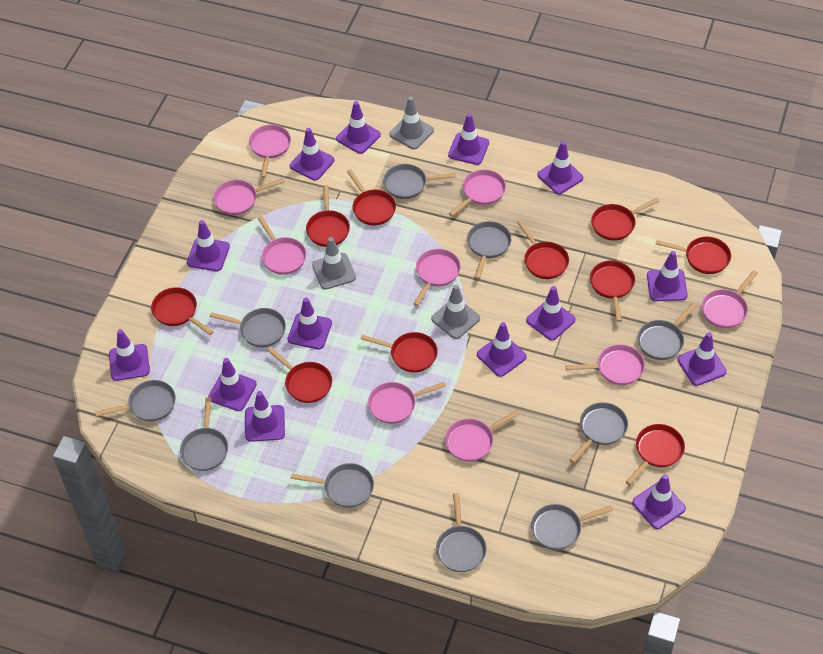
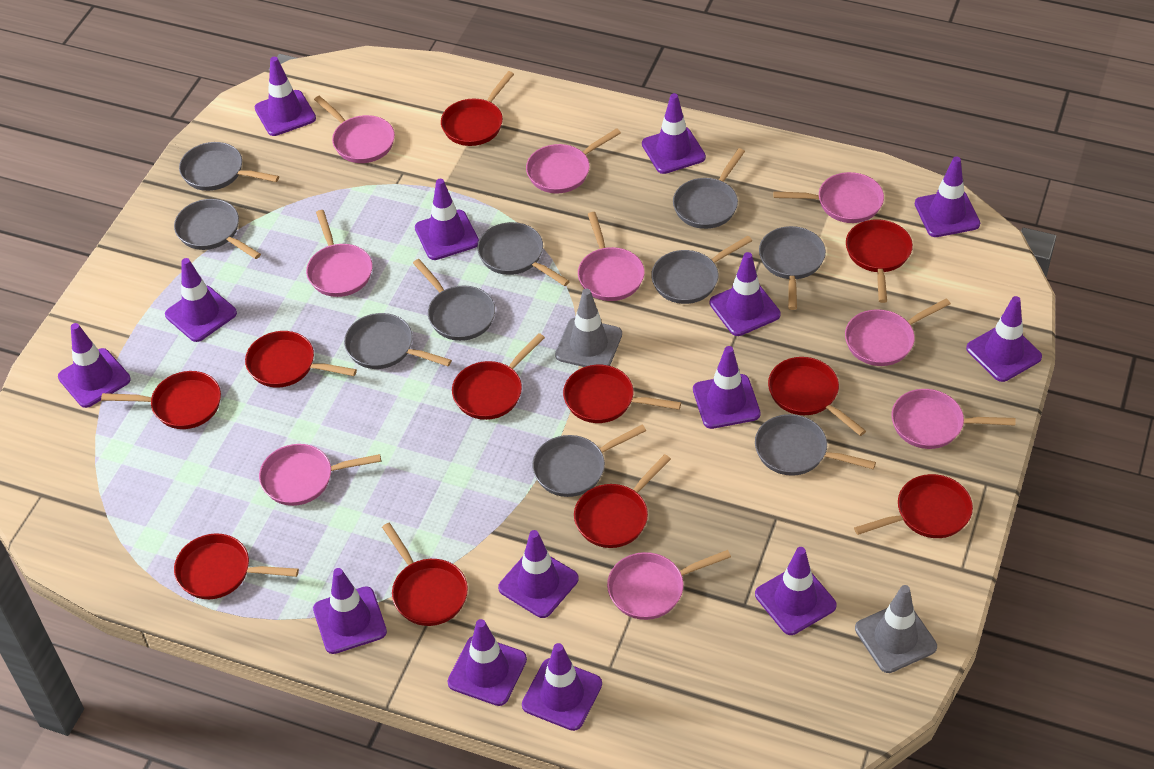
grey traffic cone: 3 -> 2
red pan: 10 -> 11

